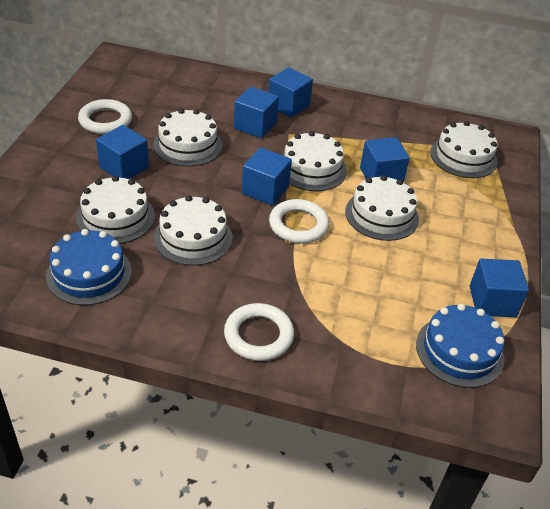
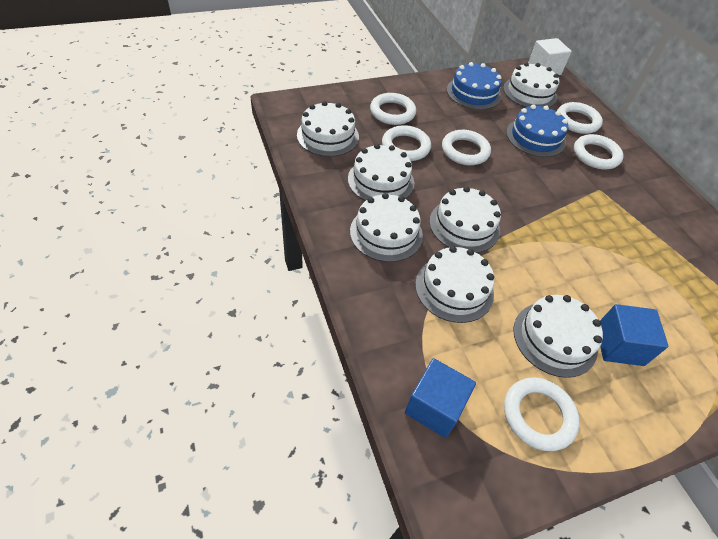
blue cube: 6 -> 2
white cake: 6 -> 7
white cube: 0 -> 1
white ring: 3 -> 6

